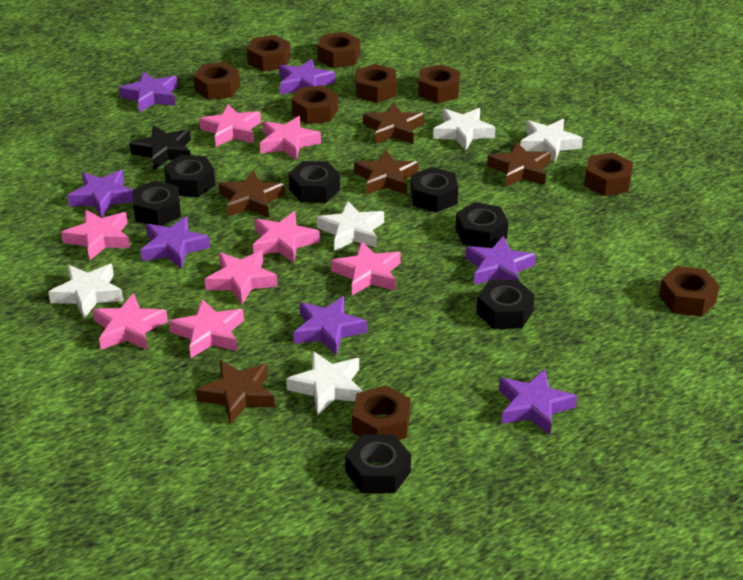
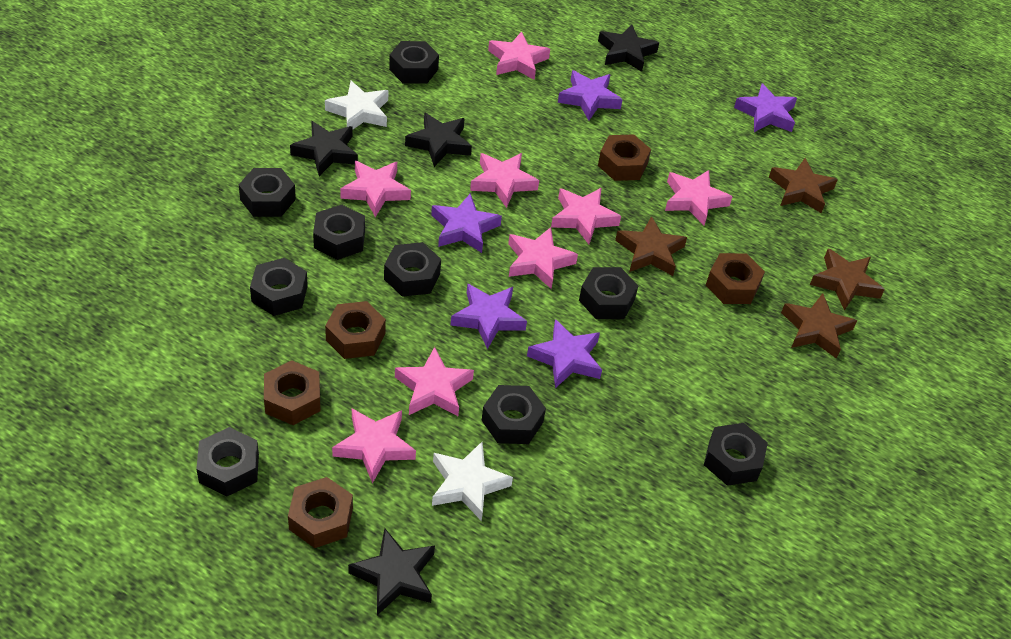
black nut: 7 -> 9
black star: 1 -> 4
brown nut: 9 -> 5
brown star: 5 -> 4
purple star: 7 -> 5
white star: 5 -> 2

